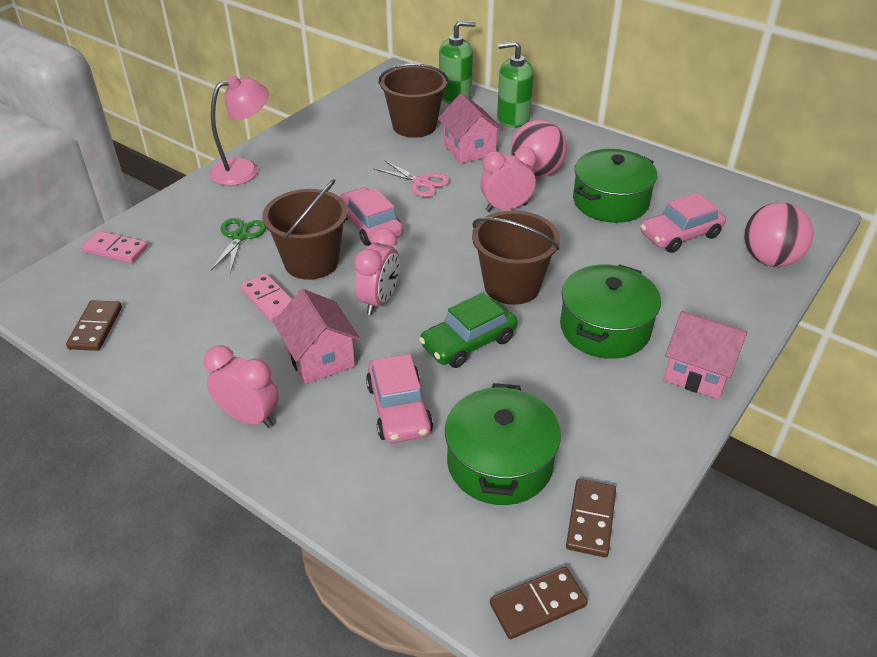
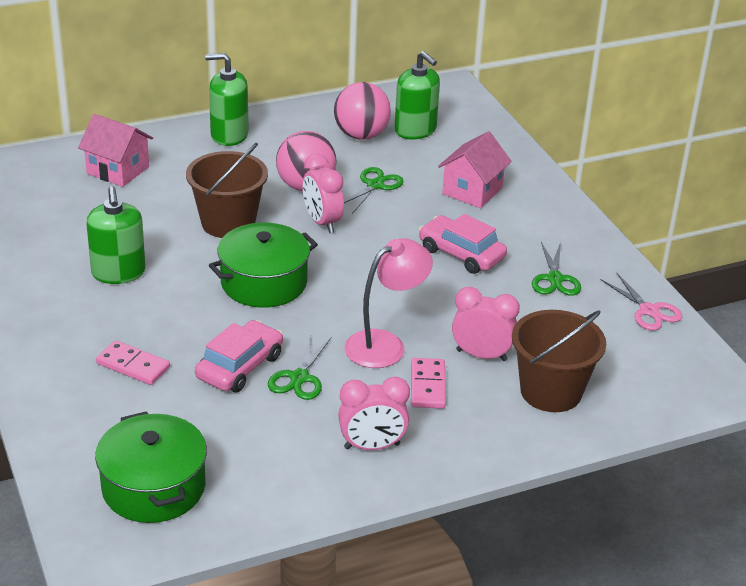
brown bucket: 3 -> 2
brown domino: 3 -> 0
green car: 1 -> 0
green pot: 3 -> 2
green scissors: 1 -> 3
green soap dispenser: 2 -> 3
pink car: 3 -> 2
pink house: 3 -> 2

